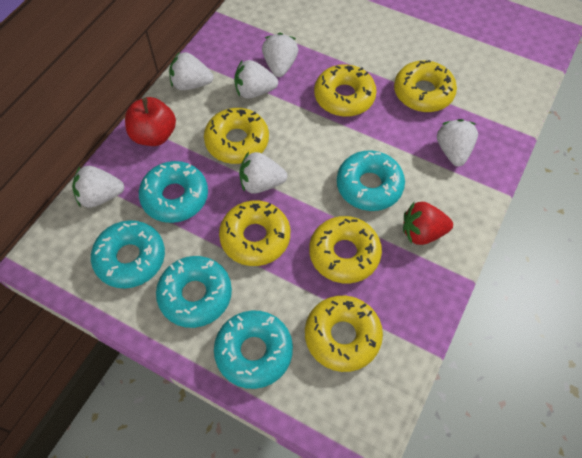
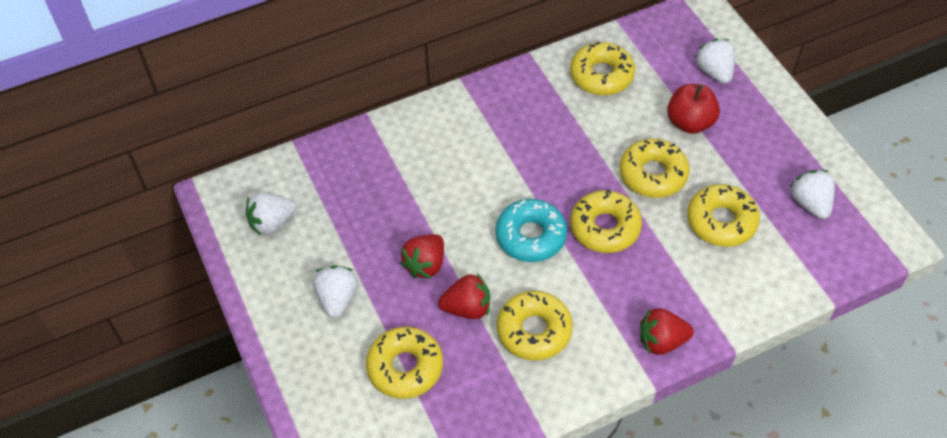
red strawberry: 1 -> 3
turquoise donut: 5 -> 1
white strawberry: 6 -> 4

